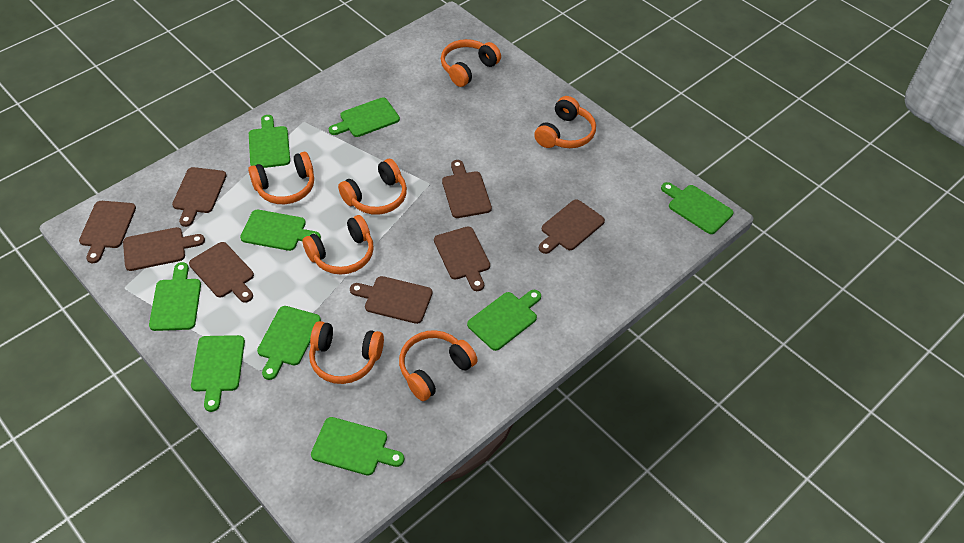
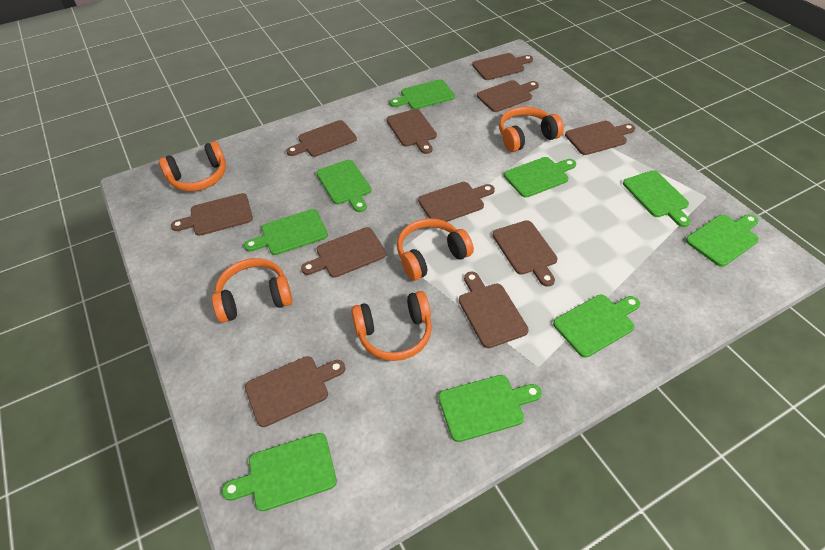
brown cutting board: 8 -> 11
orange headphones: 7 -> 5

